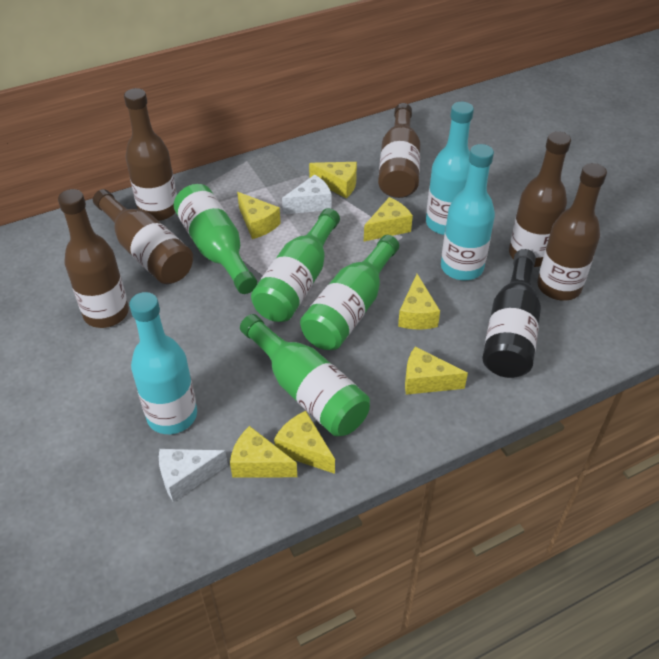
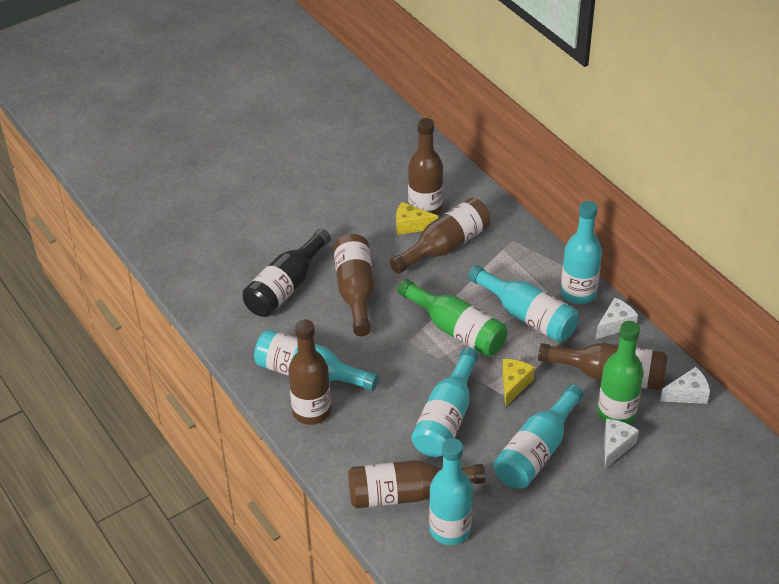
green bottle: 4 -> 2
turquoise bottle: 3 -> 6
white cheese: 2 -> 3
yellow cheese: 7 -> 2

